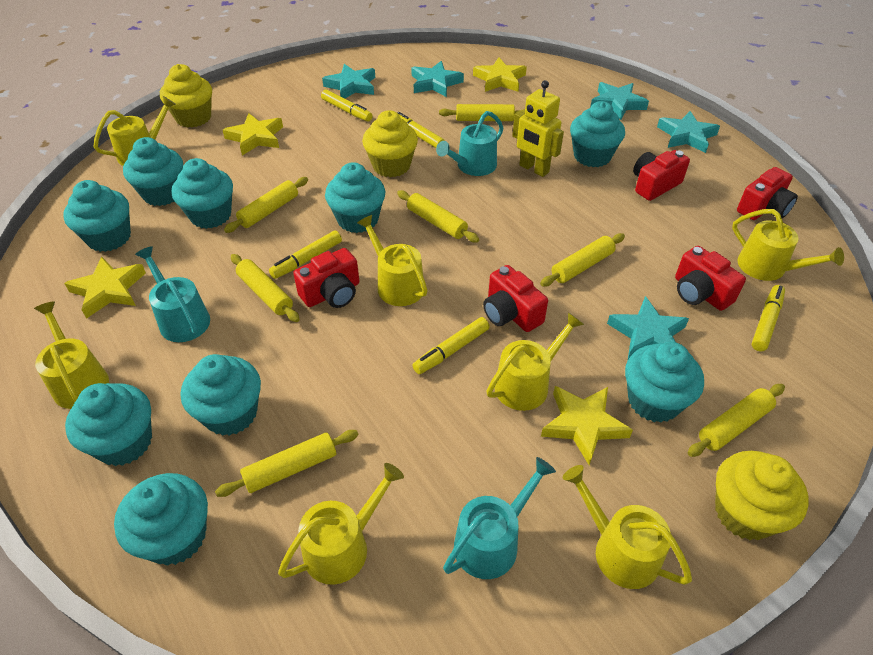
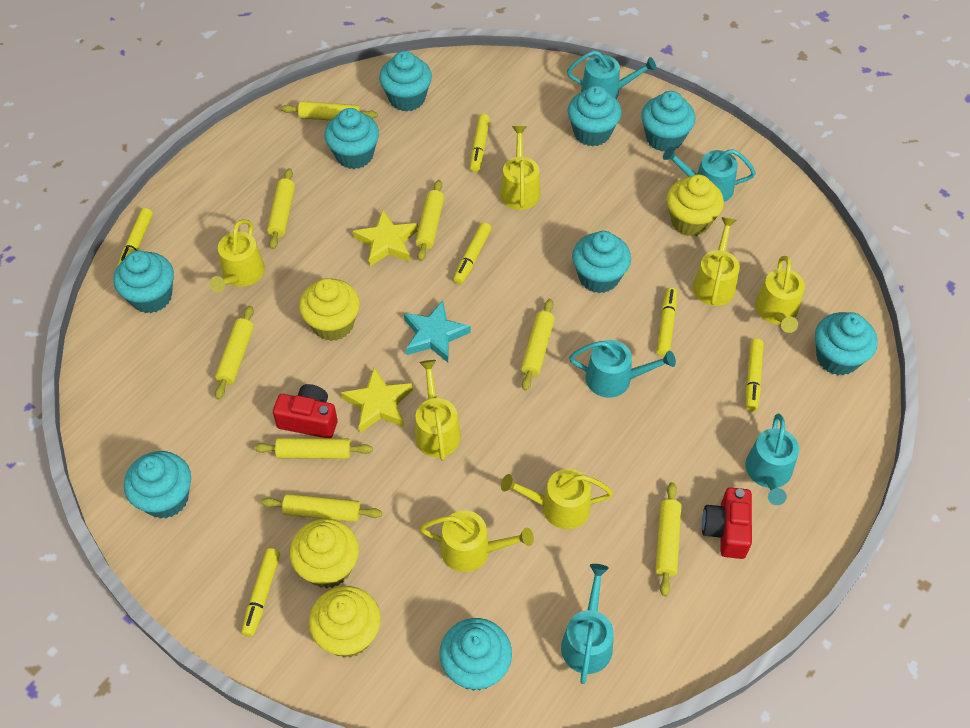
red camera: 5 -> 2
turquoise star: 5 -> 1
turquoise watering can: 3 -> 5
yellow cupcake: 3 -> 4
yellow marker: 5 -> 6
yellow robot: 1 -> 0
yellow rolling pin: 7 -> 8
yellow star: 4 -> 2

